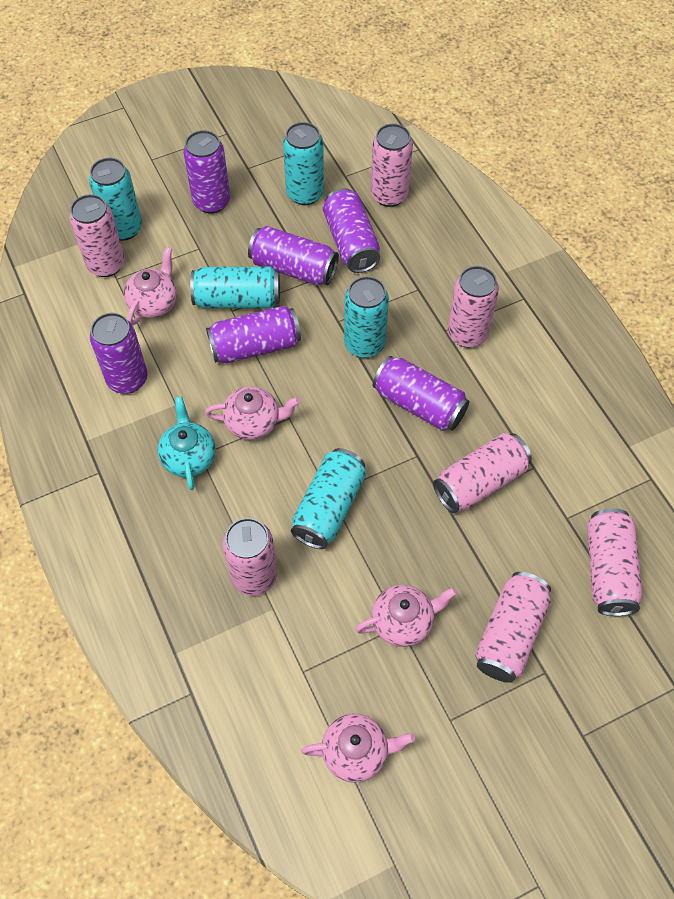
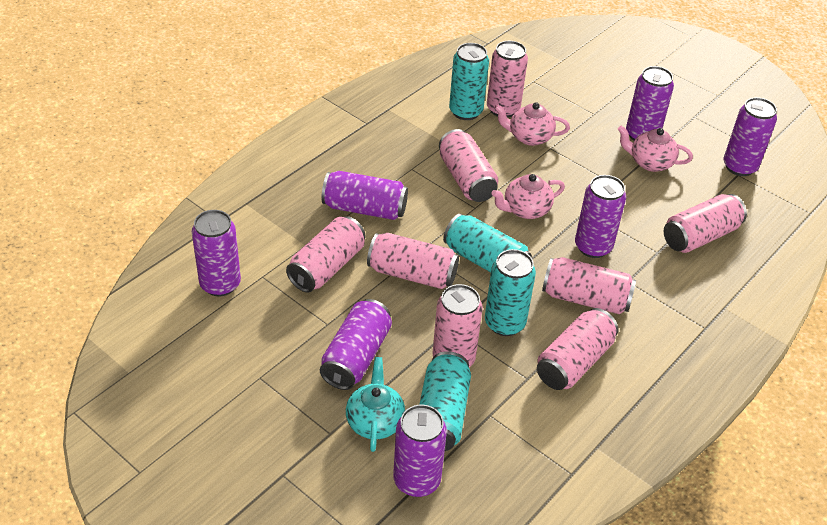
pink can: 7 -> 8
pink teapot: 4 -> 3
purple can: 6 -> 7
turquoise can: 5 -> 4

